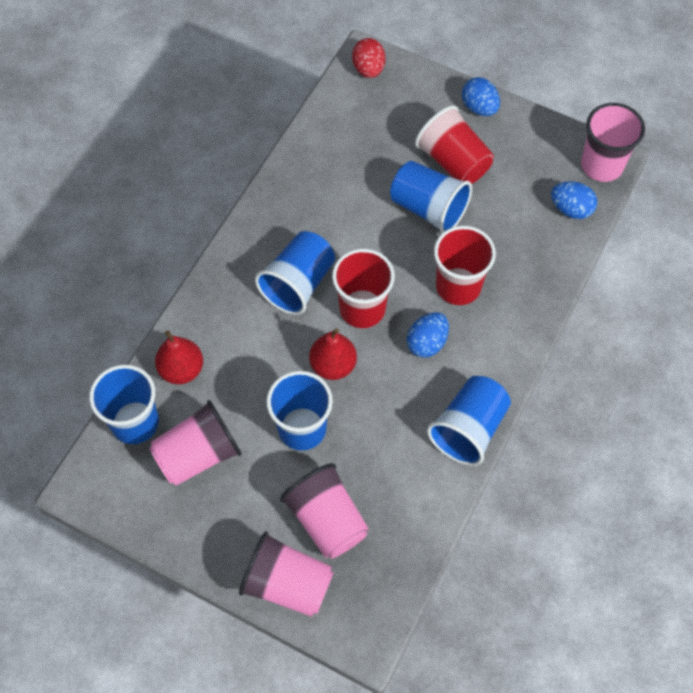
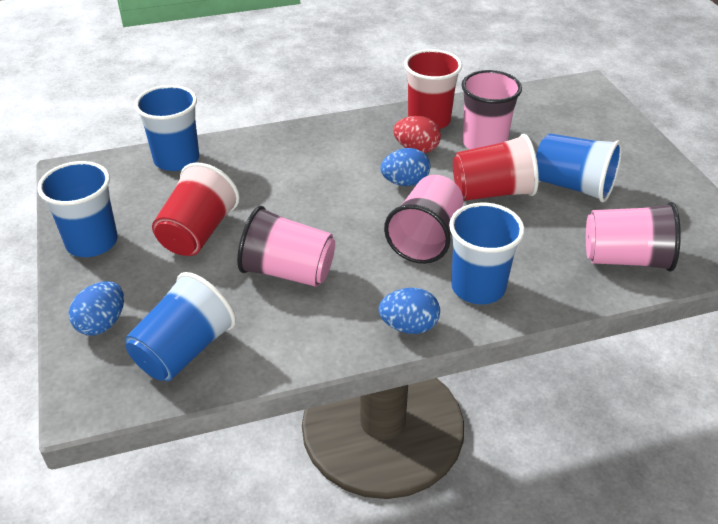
red pear: 2 -> 0

